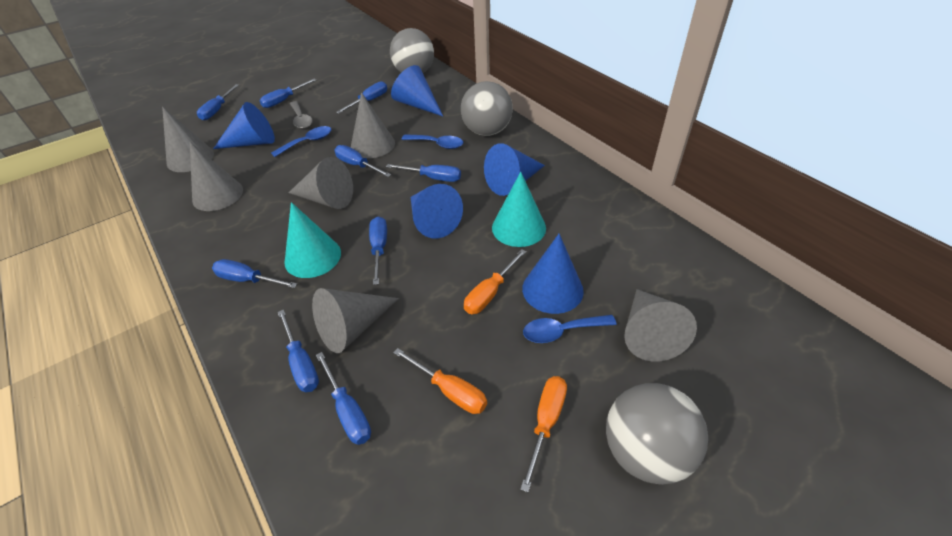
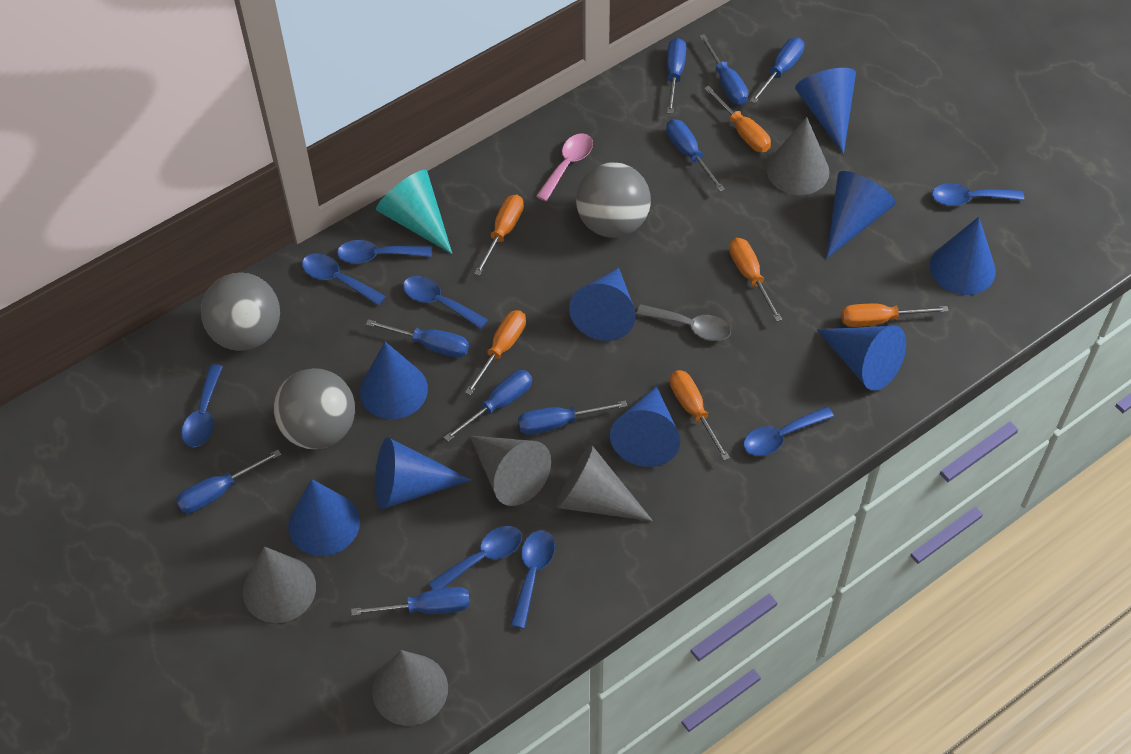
blue cone: 5 -> 9
blue spoon: 3 -> 8
grey cone: 6 -> 5
orange screwdriver: 3 -> 6
pink spoon: 0 -> 1
turquoise cone: 2 -> 1

